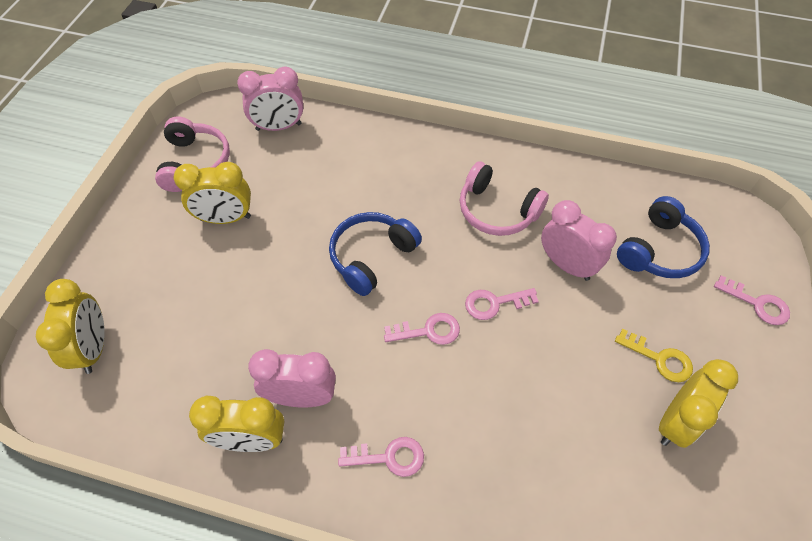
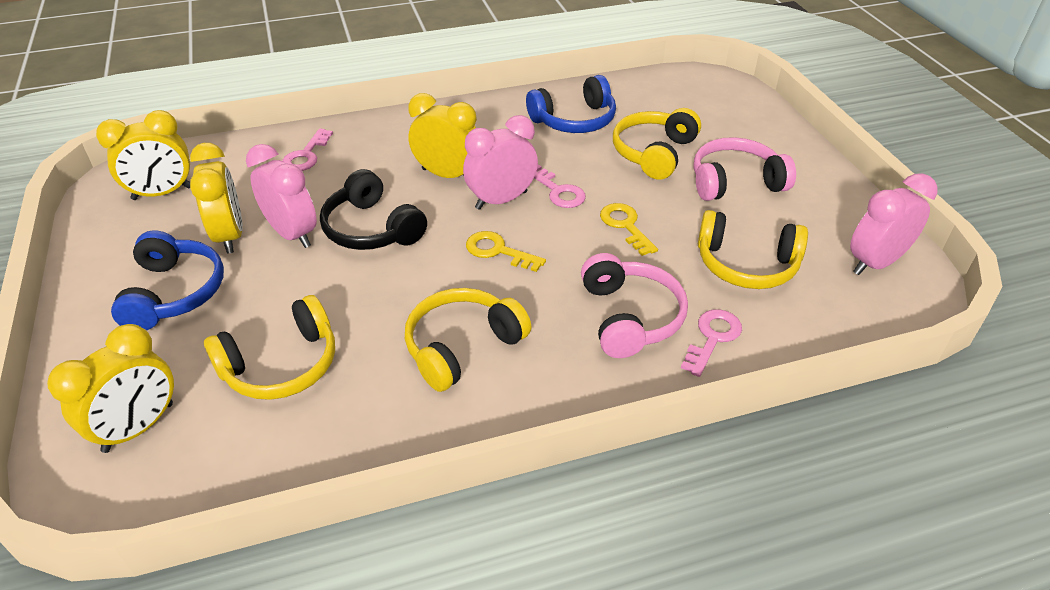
black headphones: 0 -> 1
pink key: 4 -> 3
yellow headphones: 0 -> 4
yellow key: 1 -> 2

